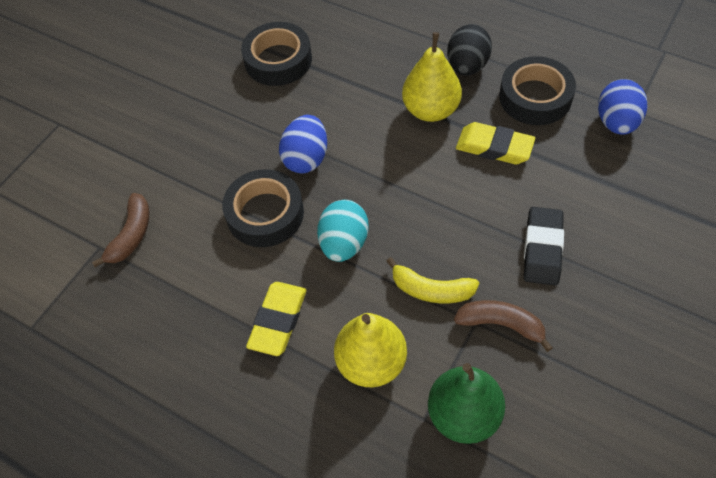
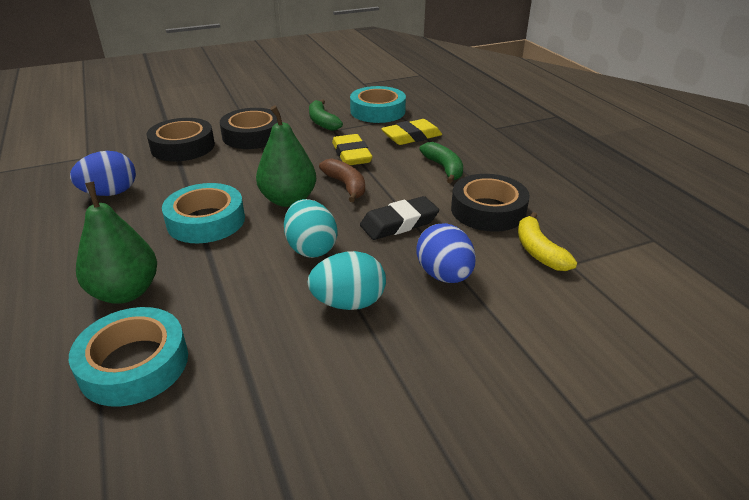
black egg: 1 -> 0
brown banana: 2 -> 1
green banana: 0 -> 2
green pear: 1 -> 2
turquoise egg: 1 -> 2
turquoise tape: 0 -> 3
yellow pear: 2 -> 0

